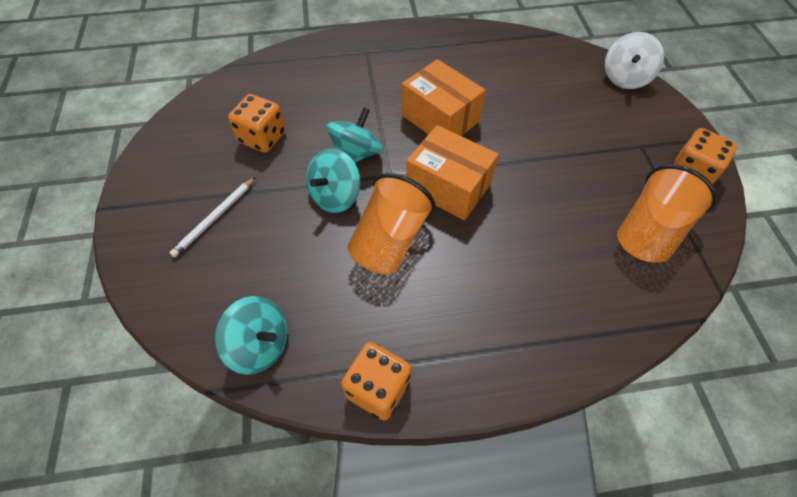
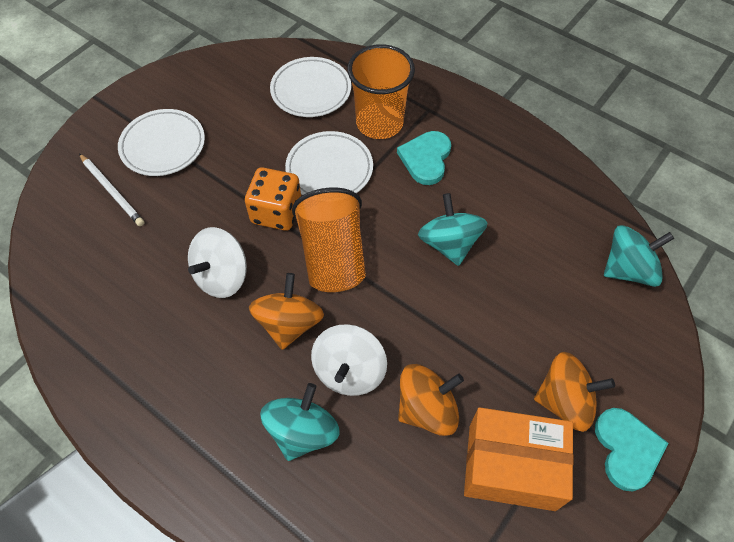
orange box: 2 -> 1
orange dice: 3 -> 1
orange spinning top: 0 -> 3
turquoise heart: 0 -> 2
white plate: 0 -> 3
white spinning top: 1 -> 2

